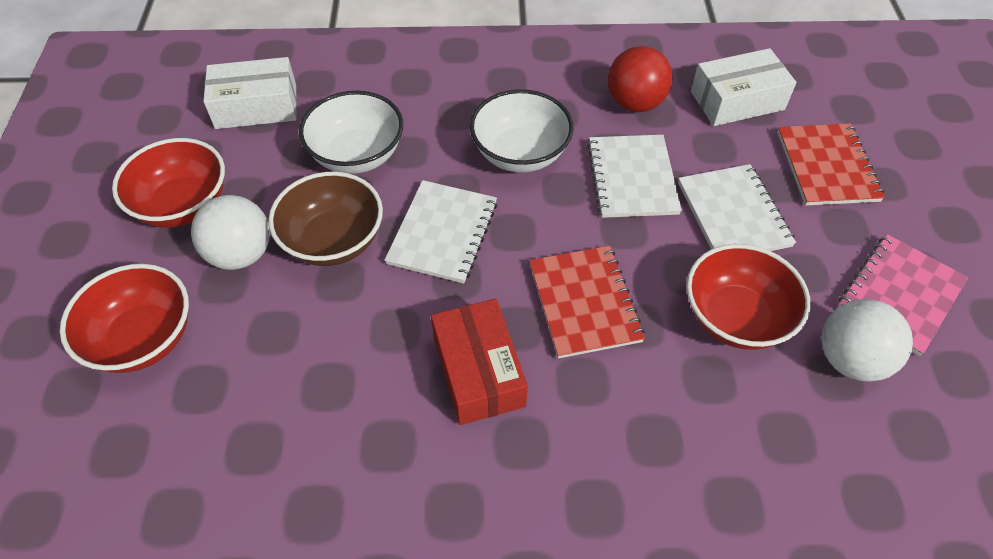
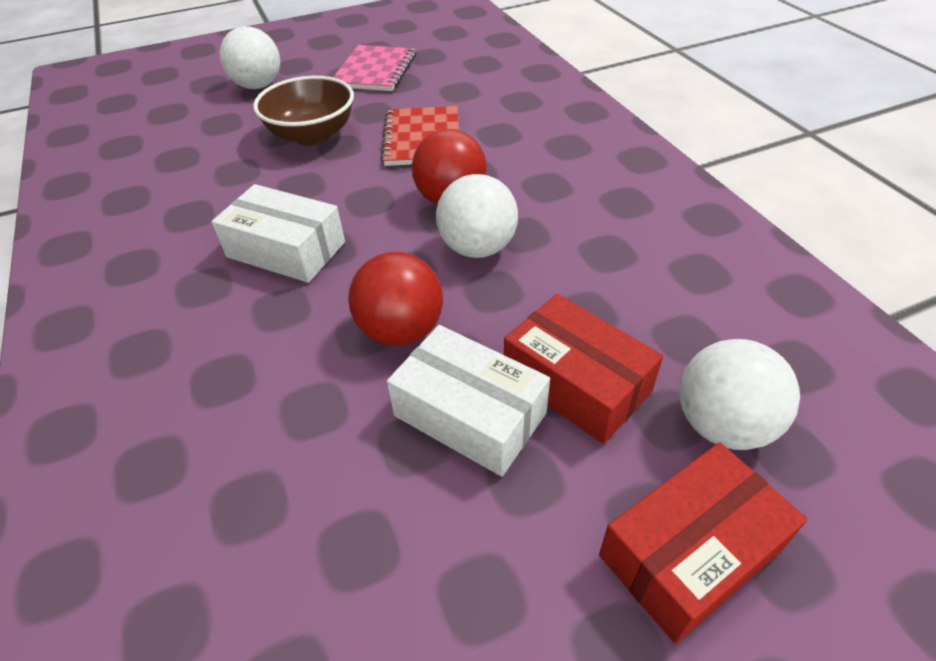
red ball: 1 -> 2
red bowl: 3 -> 0
red box: 1 -> 2
red notebook: 2 -> 1
white ball: 2 -> 3
white bowl: 2 -> 0
white notebook: 3 -> 0

